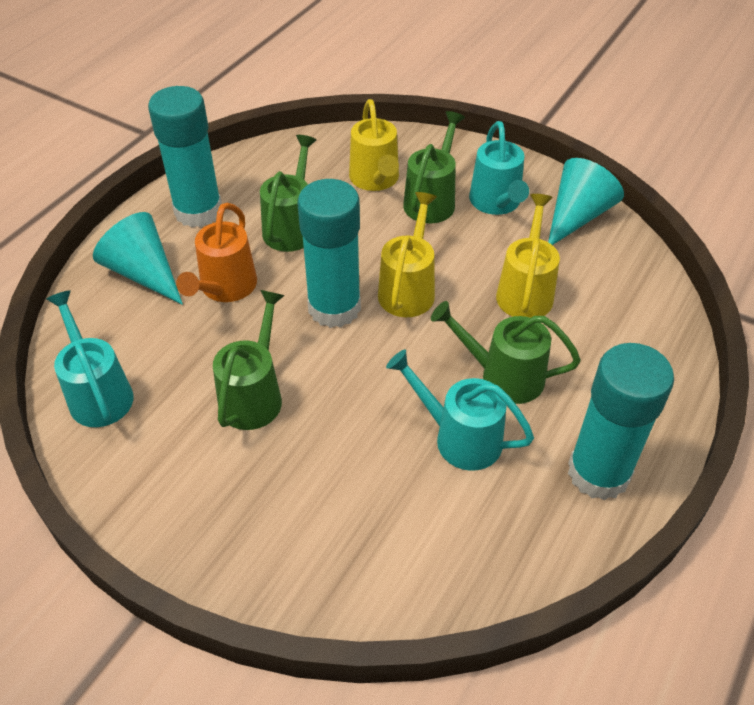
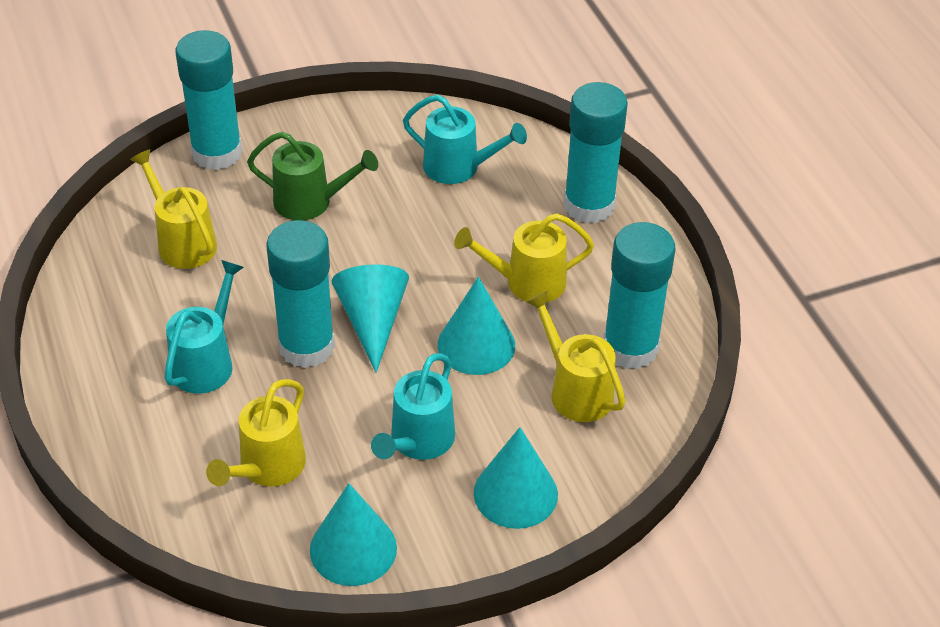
green watering can: 4 -> 1
orange watering can: 1 -> 0
turquoise cone: 2 -> 4
turquoise glue stick: 3 -> 4
yellow watering can: 3 -> 4

